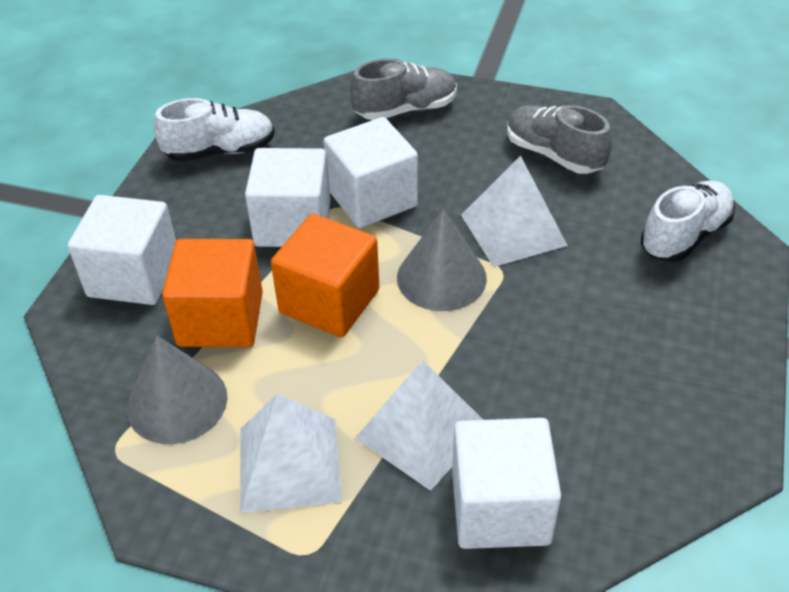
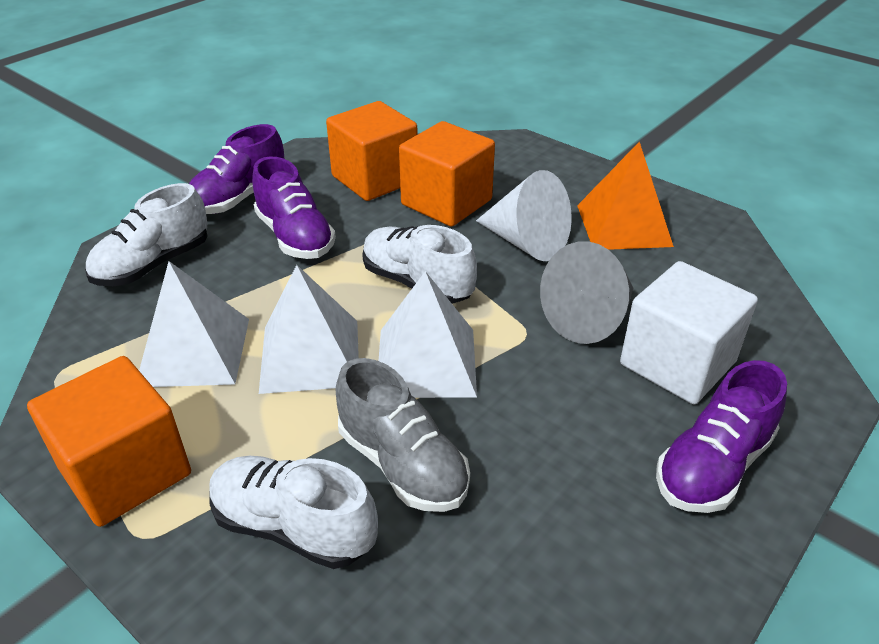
grey cone: 2 -> 1
grey shoe: 2 -> 1
orange cube: 2 -> 3
orange pyramid: 0 -> 1
purple shoe: 0 -> 3
white cone: 0 -> 1
white cube: 4 -> 1
white shoe: 2 -> 3

